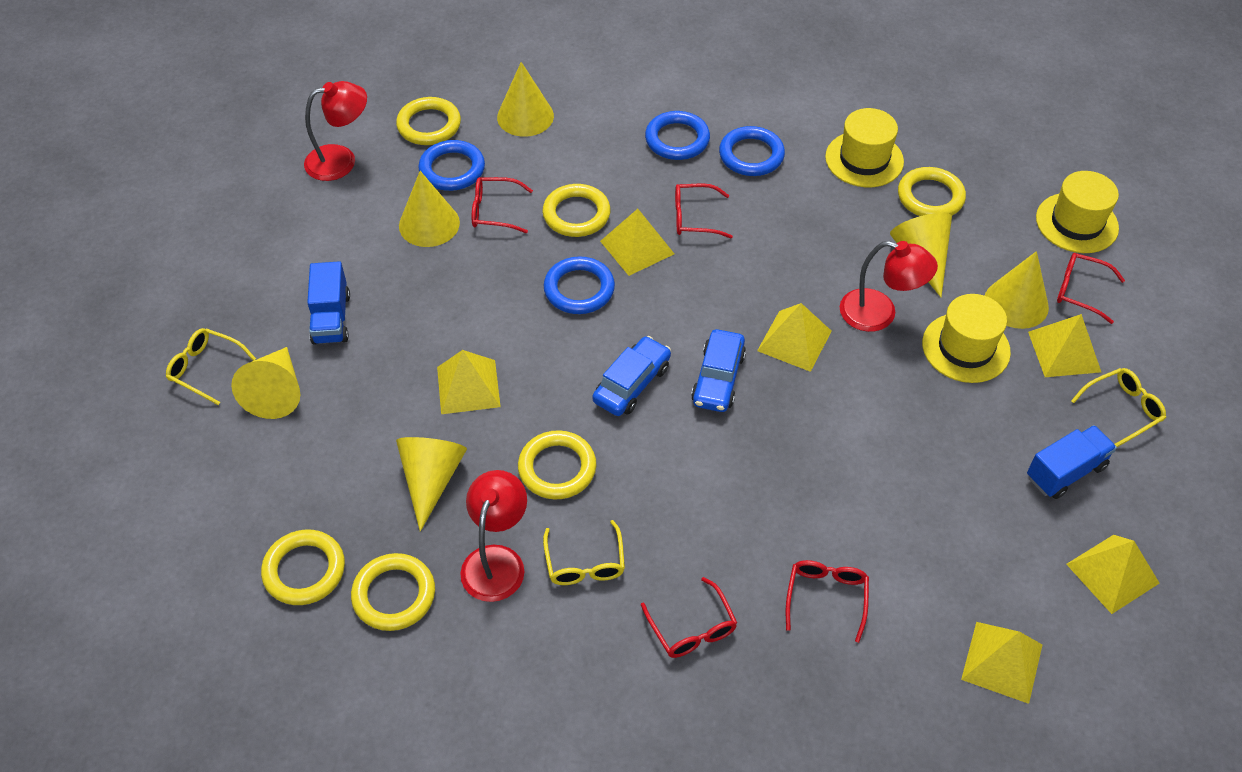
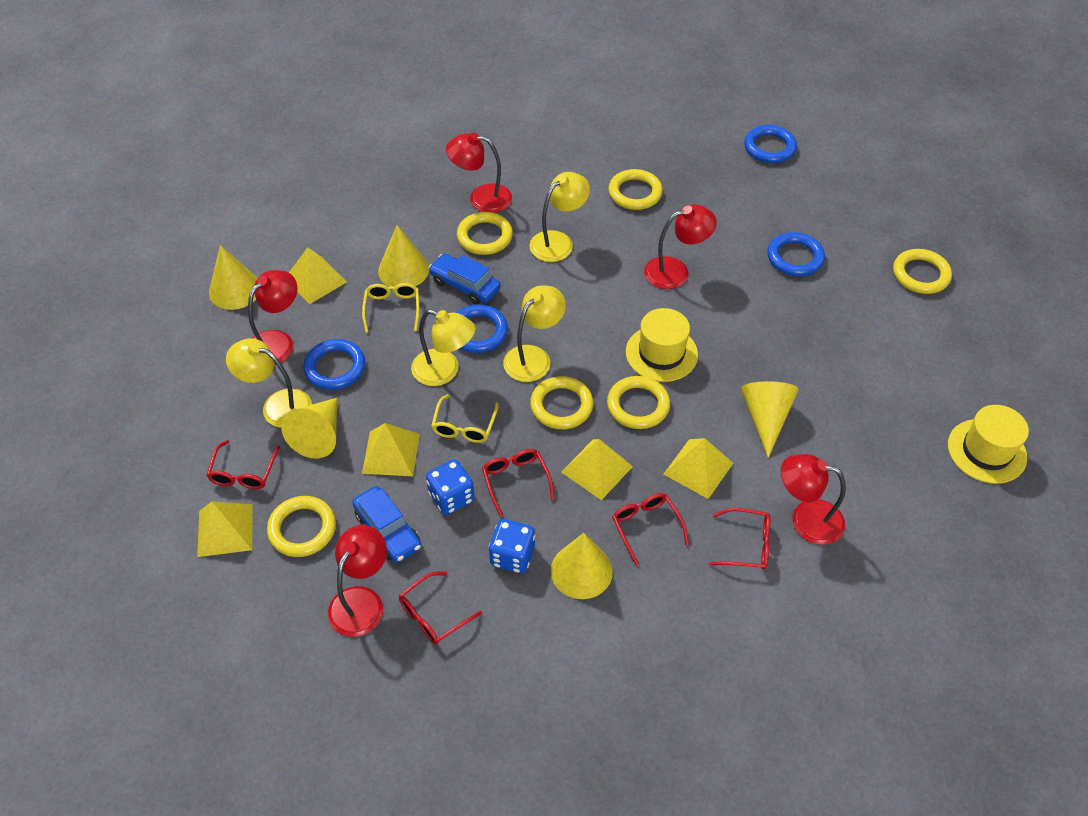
blue dice: 0 -> 2
blue truck: 2 -> 0
red lamp: 3 -> 5
yellow cone: 6 -> 5
yellow glasses: 3 -> 2
yellow hat: 3 -> 2
yellow lamp: 0 -> 4
yellow pyramid: 6 -> 5

